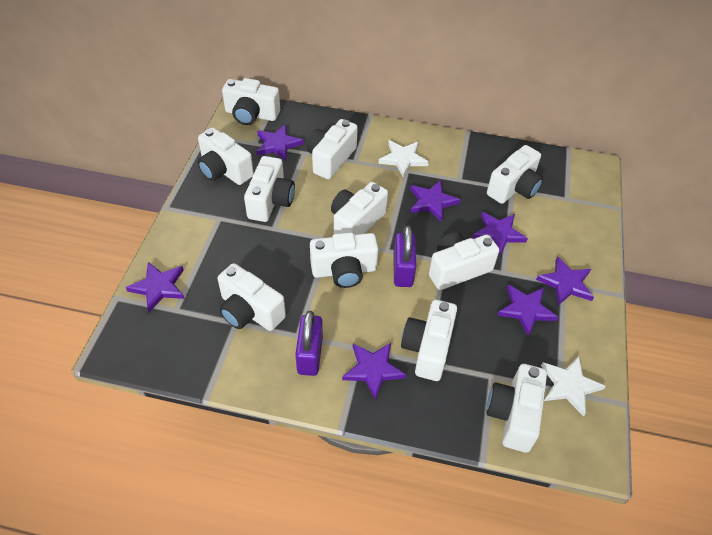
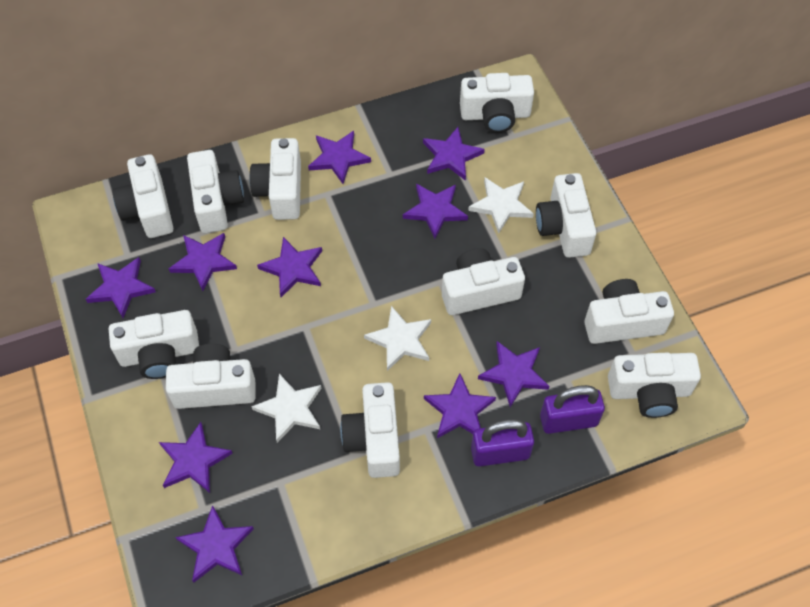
purple star: 7 -> 10
white star: 2 -> 3

